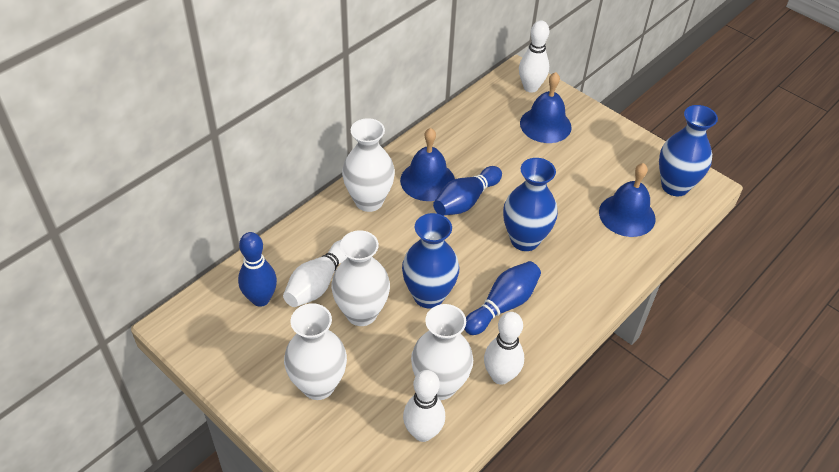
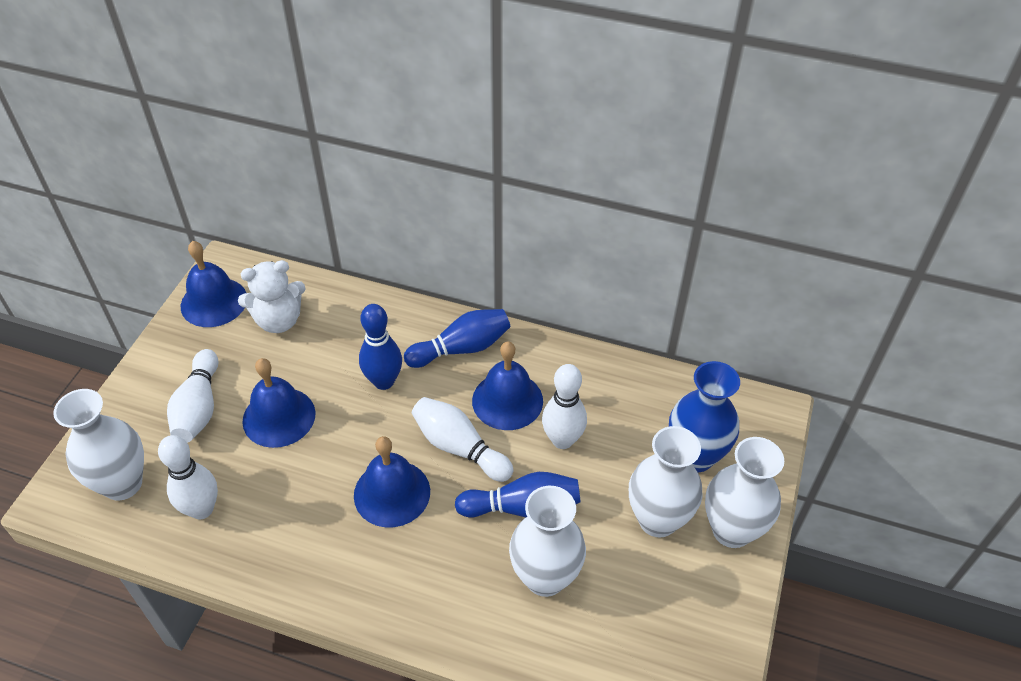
blue bell: 3 -> 4
blue vase: 3 -> 1
white teddy bear: 0 -> 1

